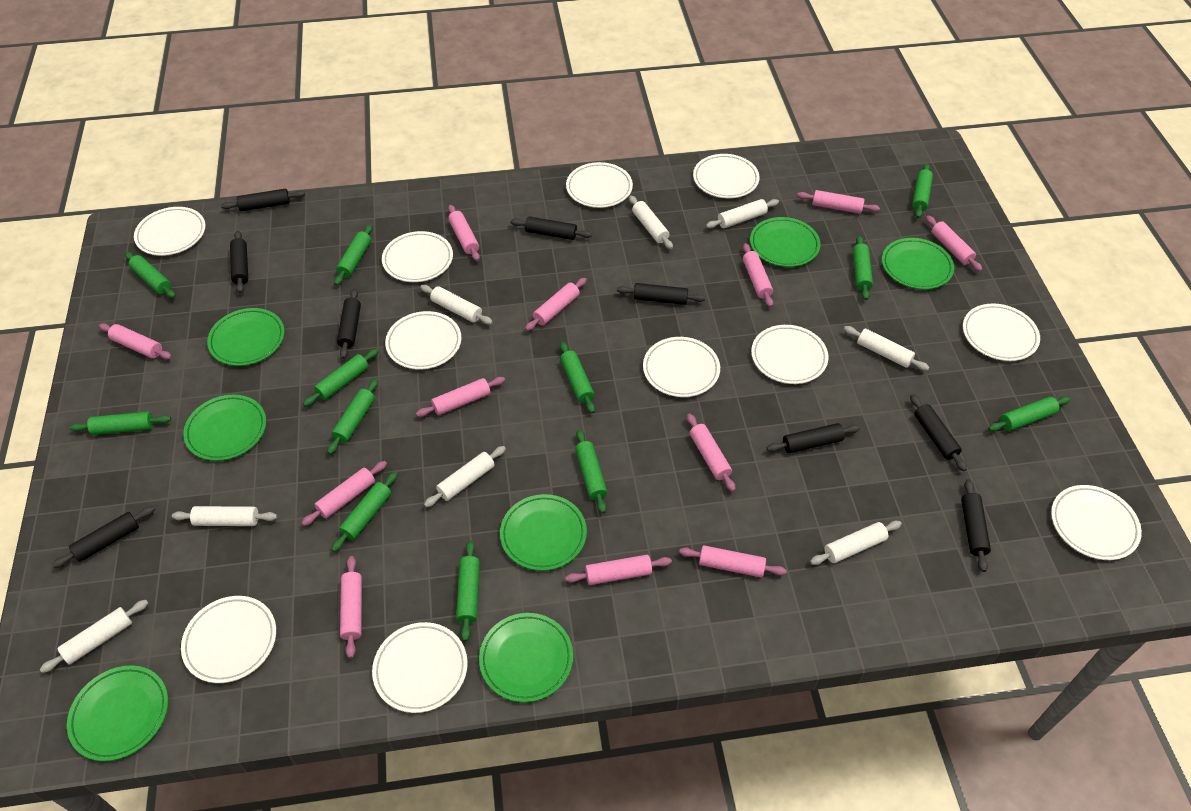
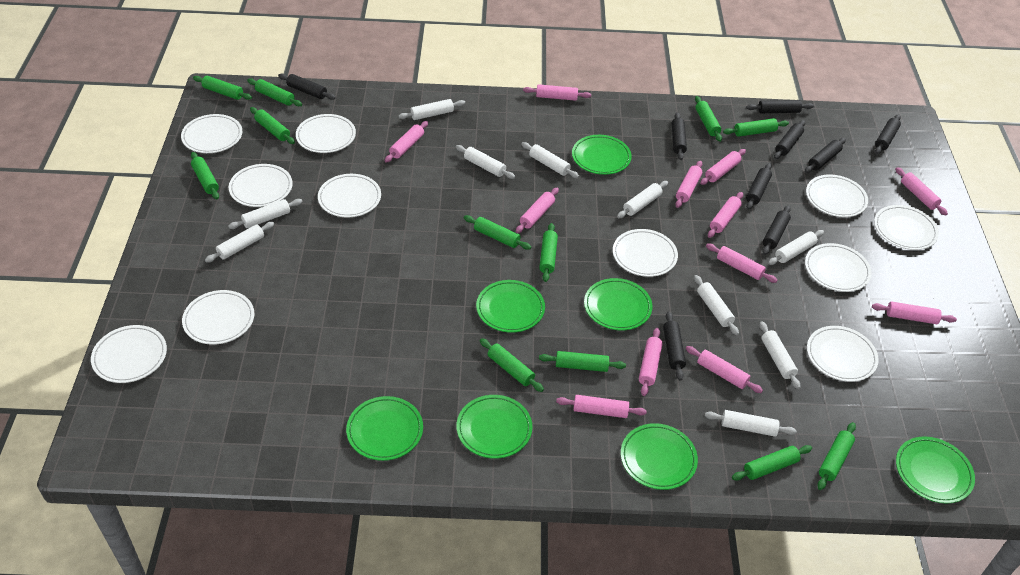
white rolling pin: 8 -> 10

